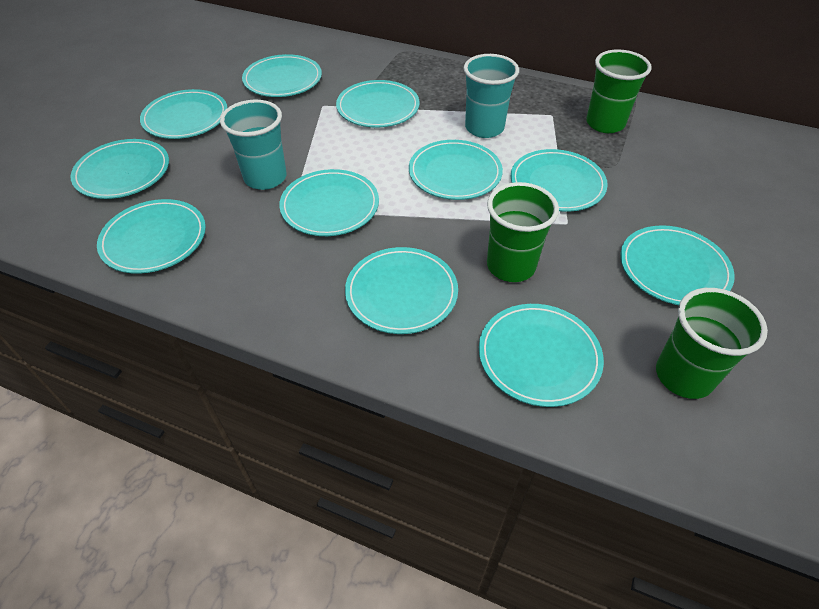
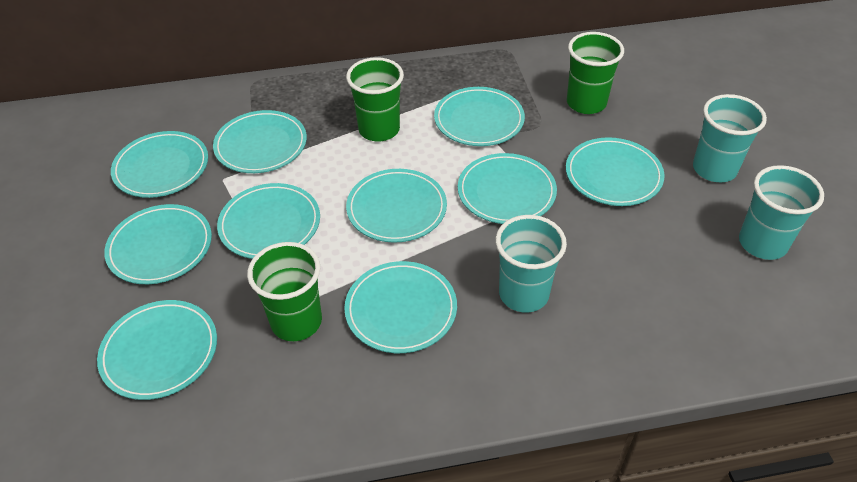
turquoise cup: 2 -> 3
turquoise plate: 11 -> 10

